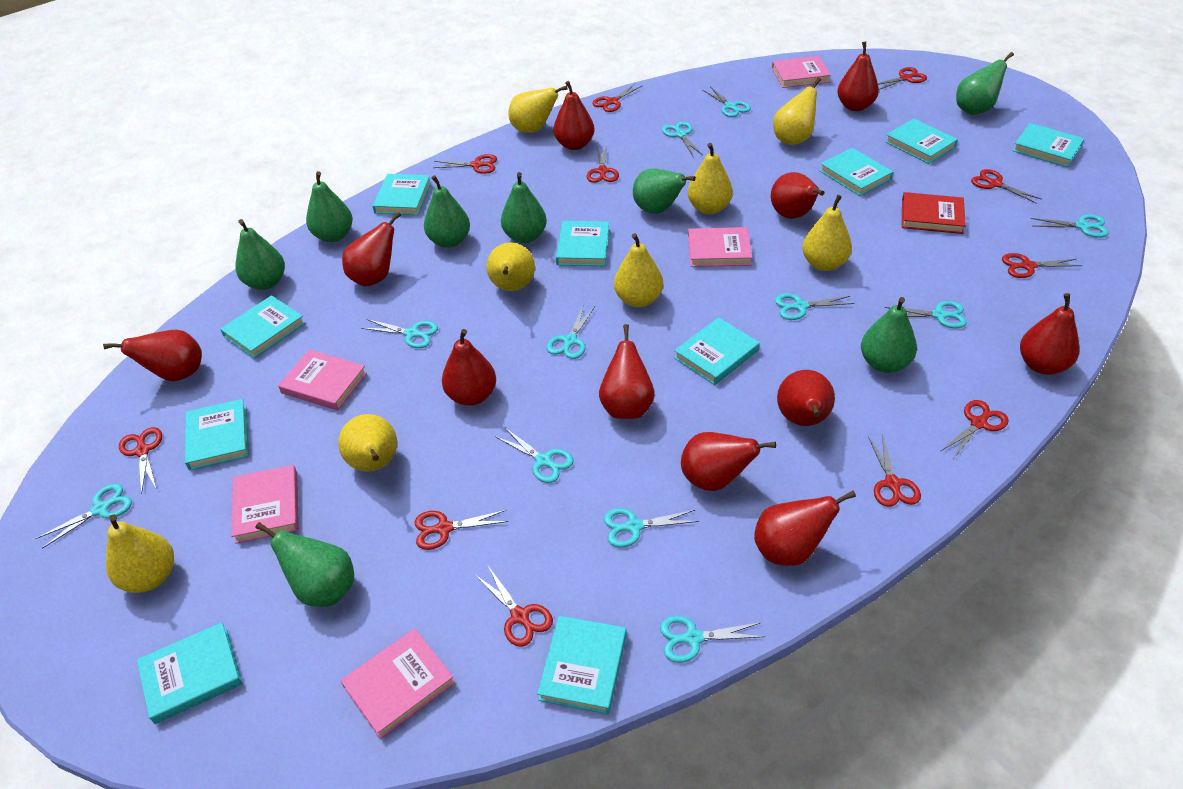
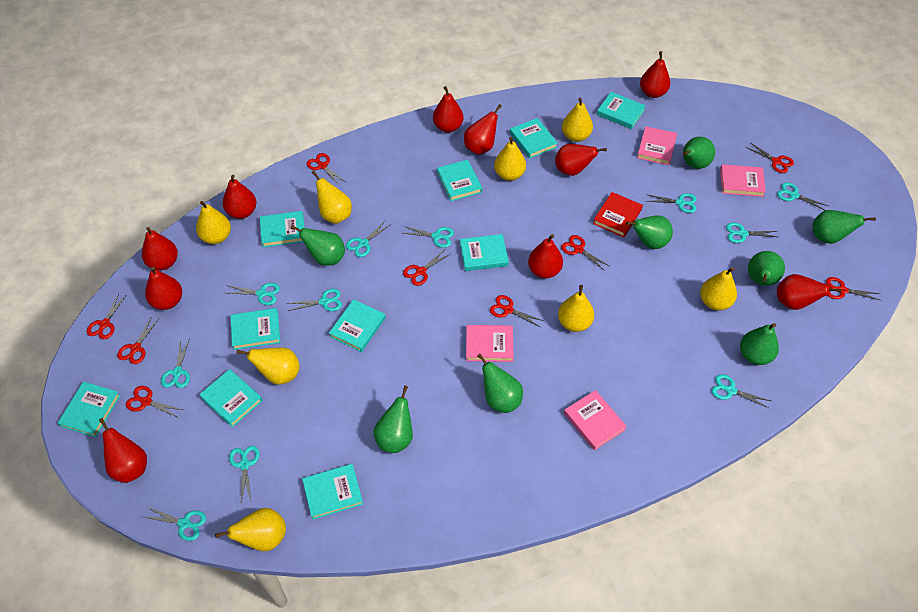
pink book: 5 -> 4
red pear: 11 -> 10
red scissors: 11 -> 9

